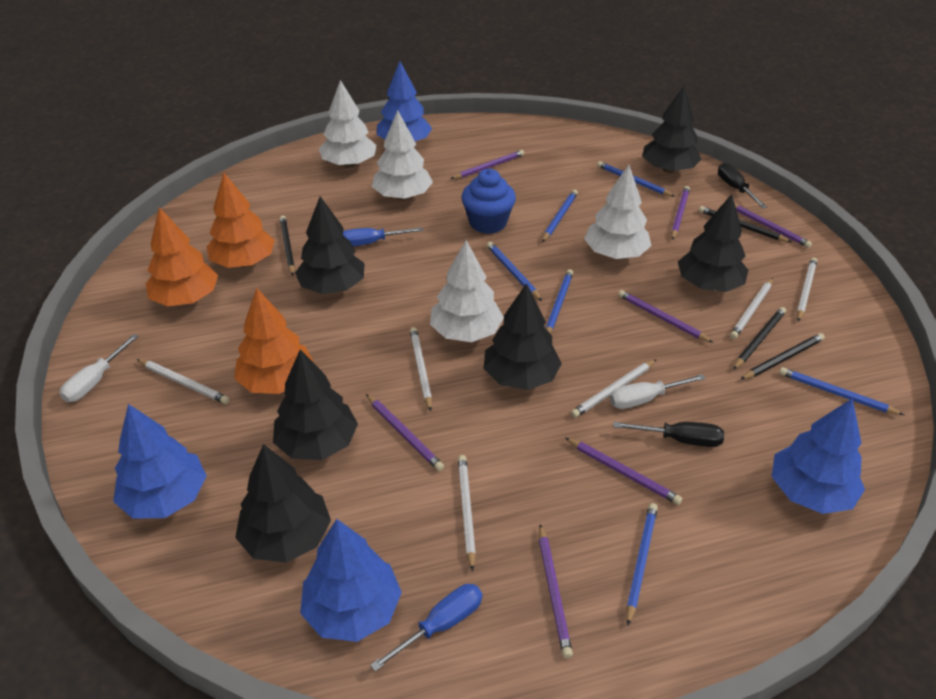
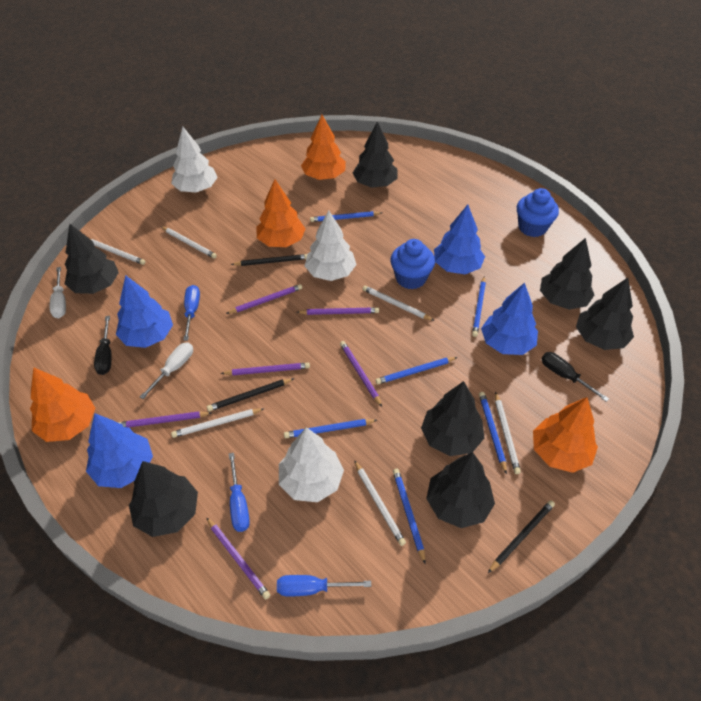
black pencil: 4 -> 3
black tree: 6 -> 7
blue cupcake: 1 -> 2
blue screwdriver: 2 -> 3
orange tree: 3 -> 4
purple pencil: 7 -> 6
white tree: 4 -> 3

